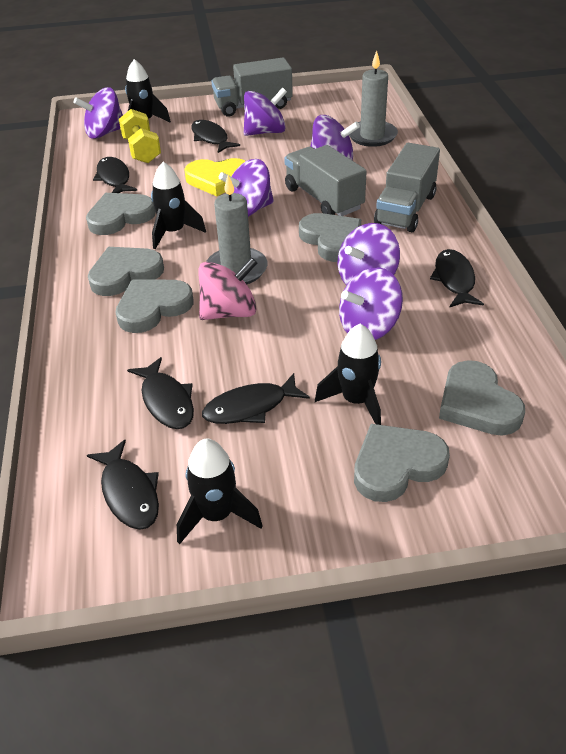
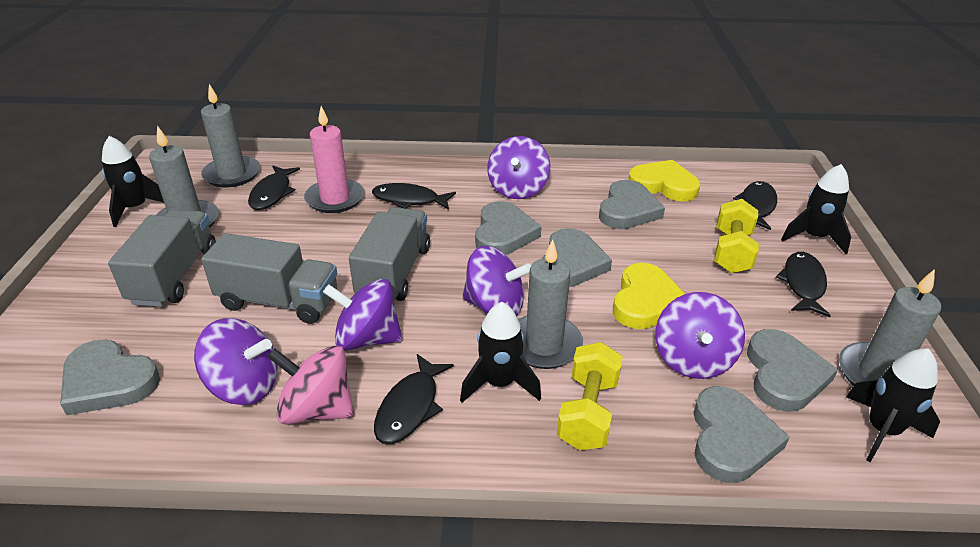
black fish: 6 -> 5
grey candle: 2 -> 4
pink candle: 0 -> 1
purple spinning top: 6 -> 5
yellow dumbbell: 1 -> 2
yellow heart: 1 -> 2

